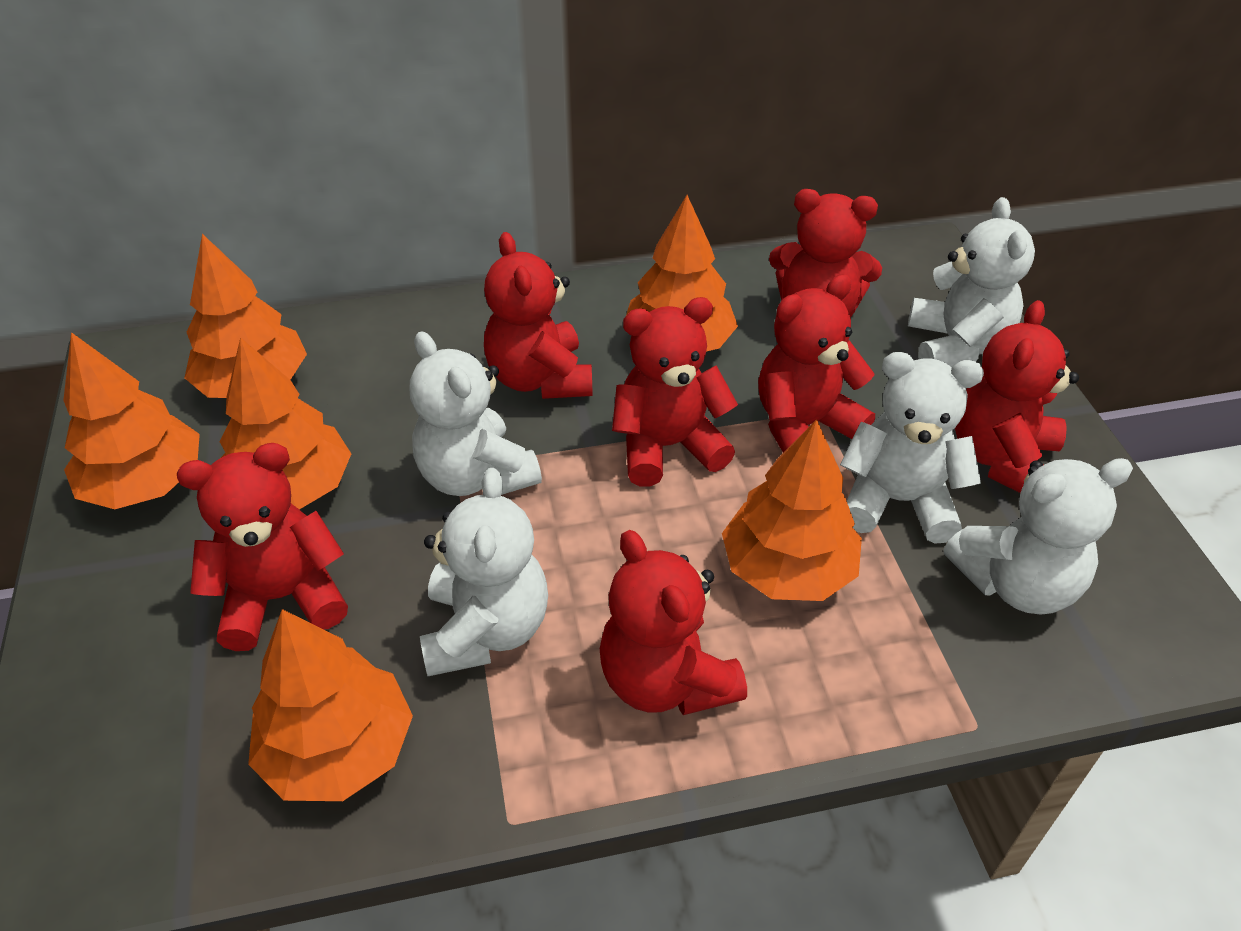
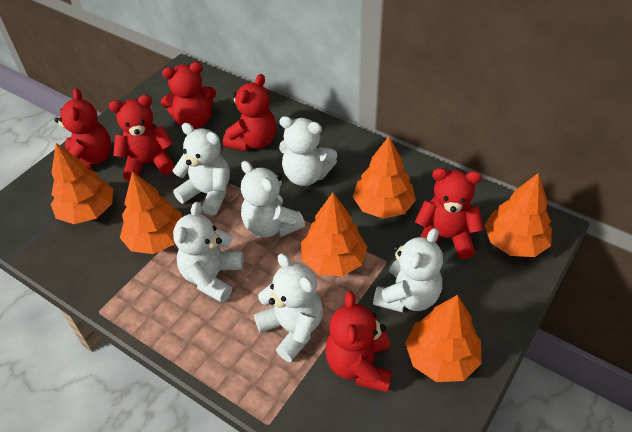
red teddy bear: 7 -> 6
white teddy bear: 5 -> 6

